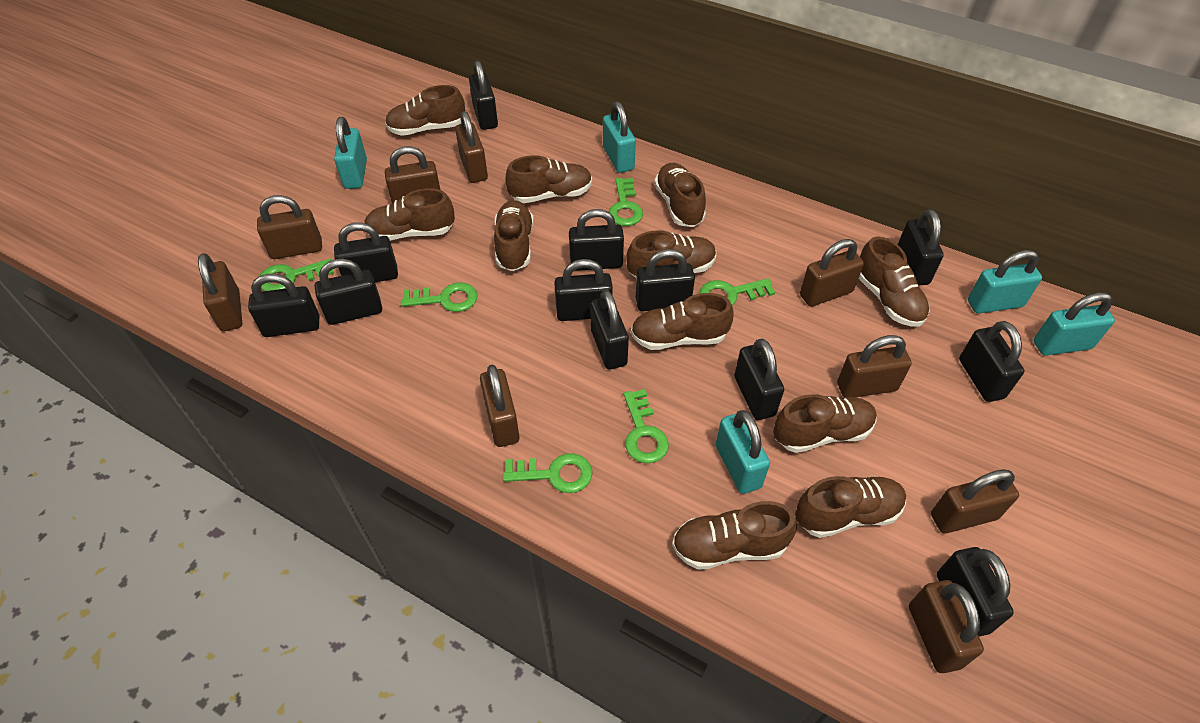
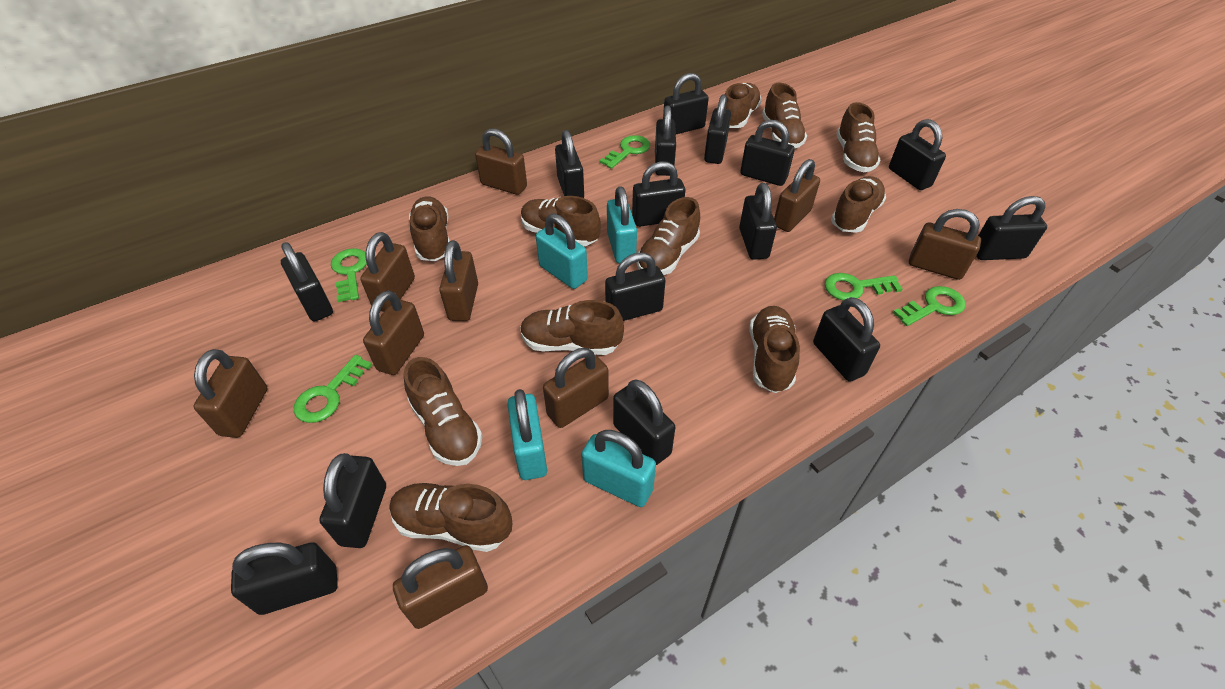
black padlock: 12 -> 15
green key: 6 -> 5
turquoise padlock: 5 -> 4

